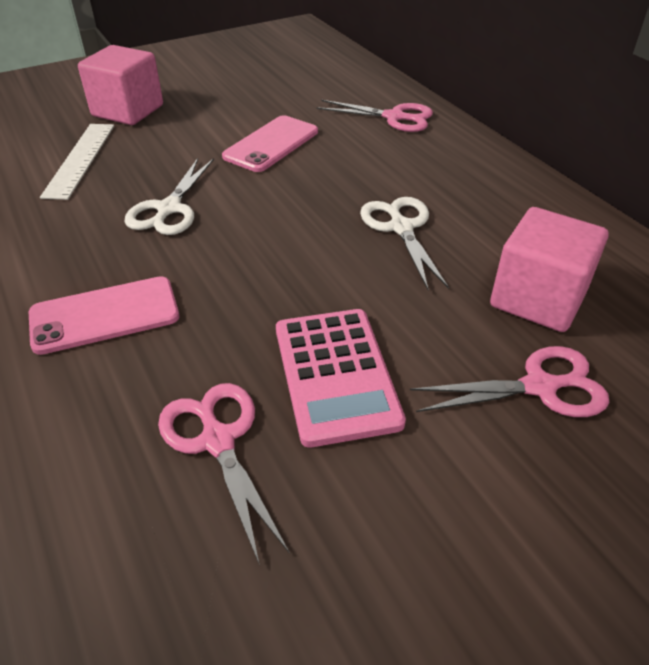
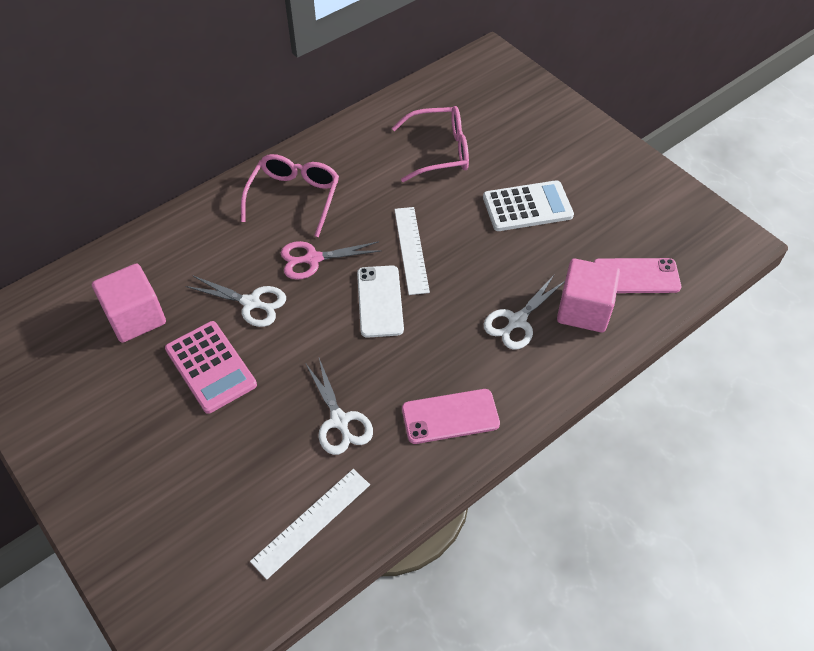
pink glasses: 0 -> 2
pink scissors: 3 -> 1
white calculator: 0 -> 1
white phone: 0 -> 1
white ruler: 1 -> 2
white scissors: 2 -> 3

